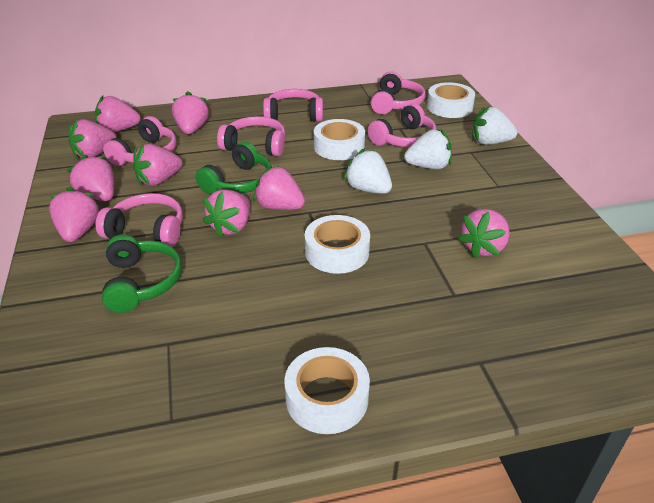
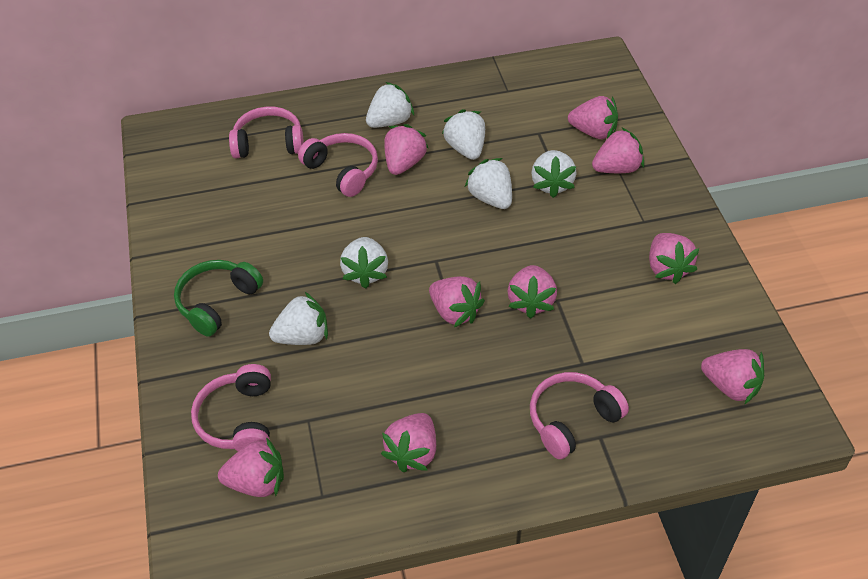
green headphones: 2 -> 1
pink headphones: 6 -> 4
white strawberry: 3 -> 6
white tape: 4 -> 0

